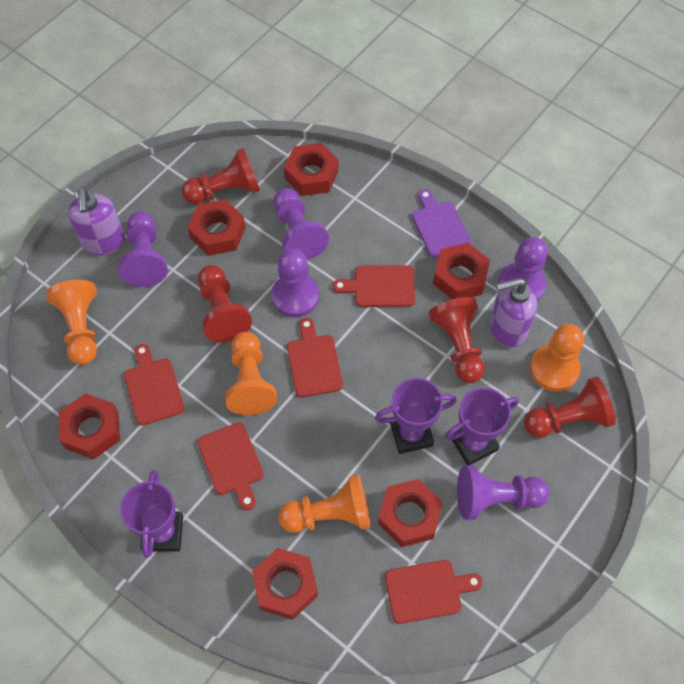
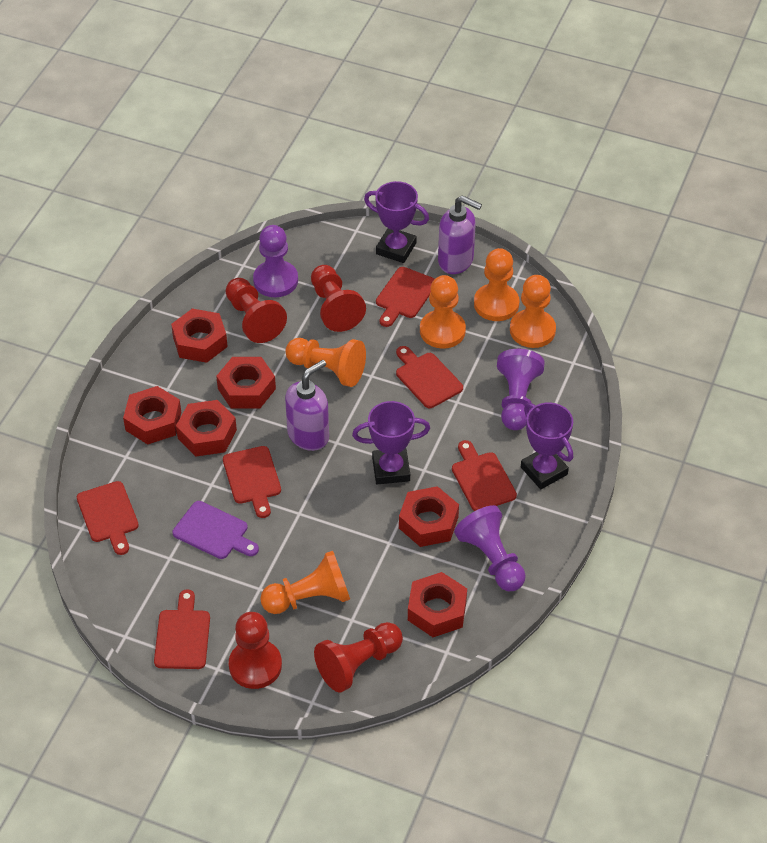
orange pawn: 4 -> 5
purple pawn: 5 -> 3
red cutting board: 5 -> 6

